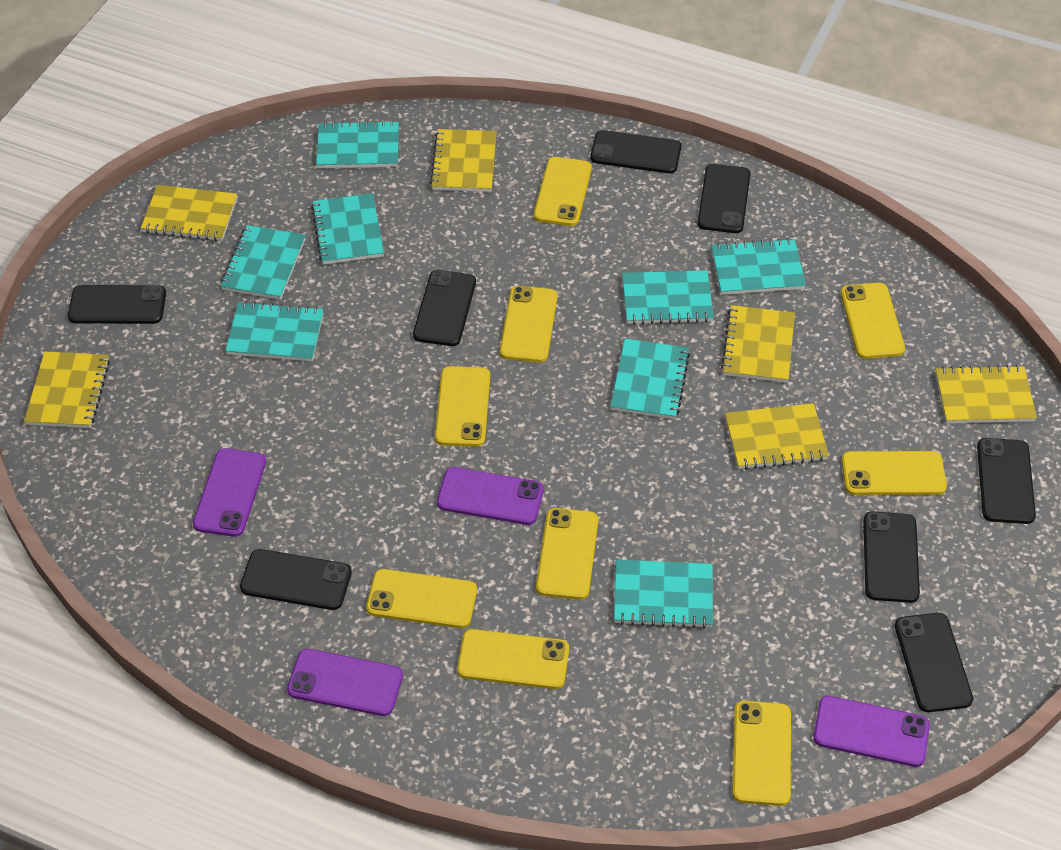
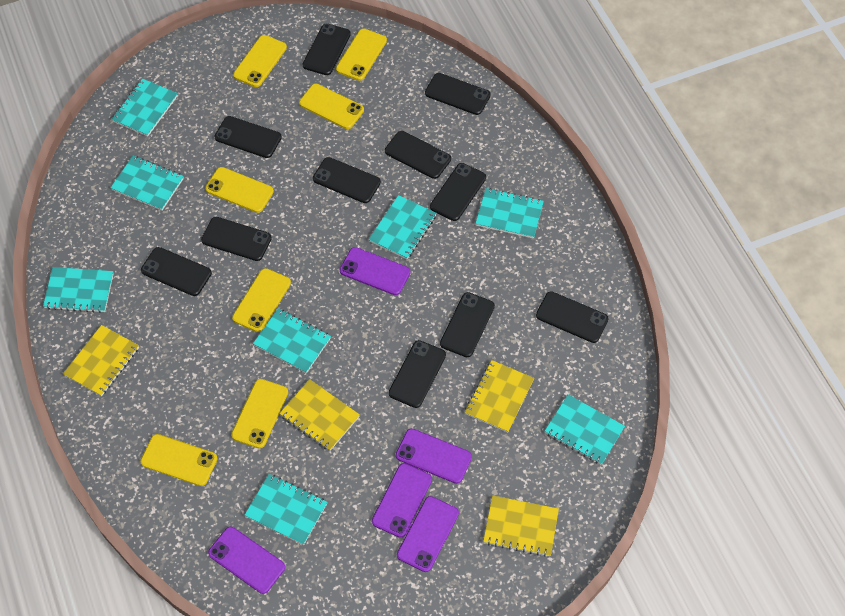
black phone: 8 -> 11
purple phone: 4 -> 5
yellow notebook: 6 -> 4
yellow phone: 9 -> 7

